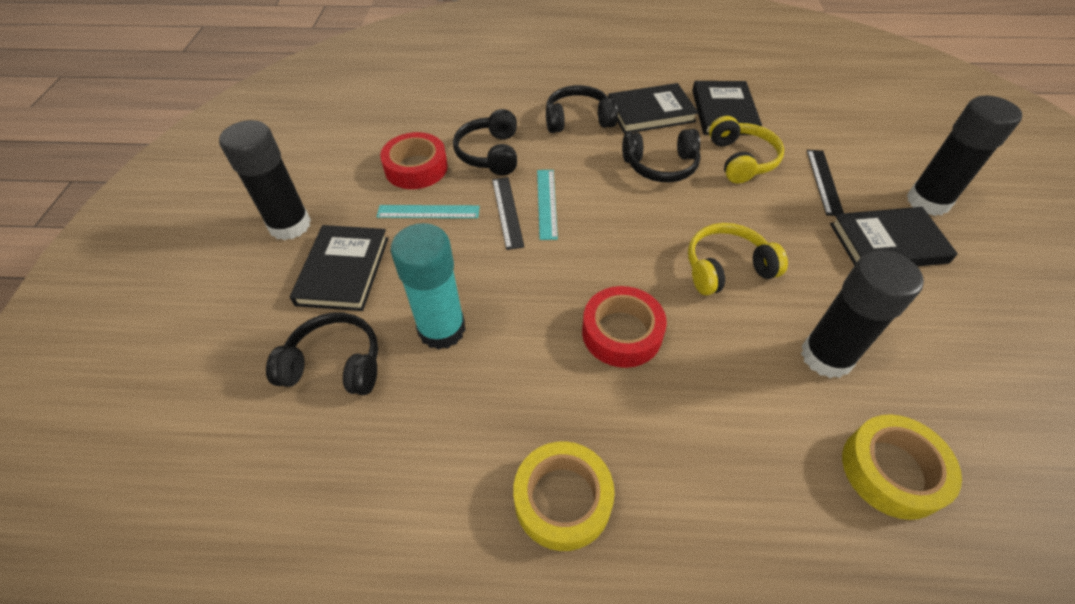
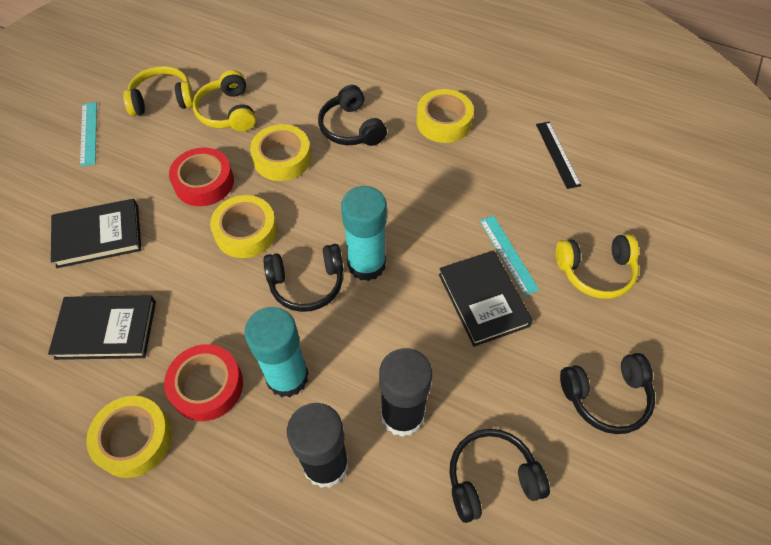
black book: 4 -> 3
black glue stick: 3 -> 2
black ruler: 2 -> 1
turquoise glue stick: 1 -> 2
yellow headphones: 2 -> 3
yellow tape: 2 -> 4

